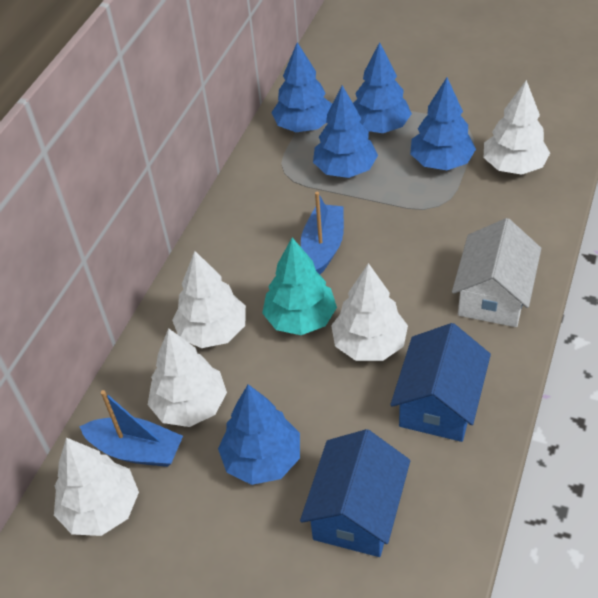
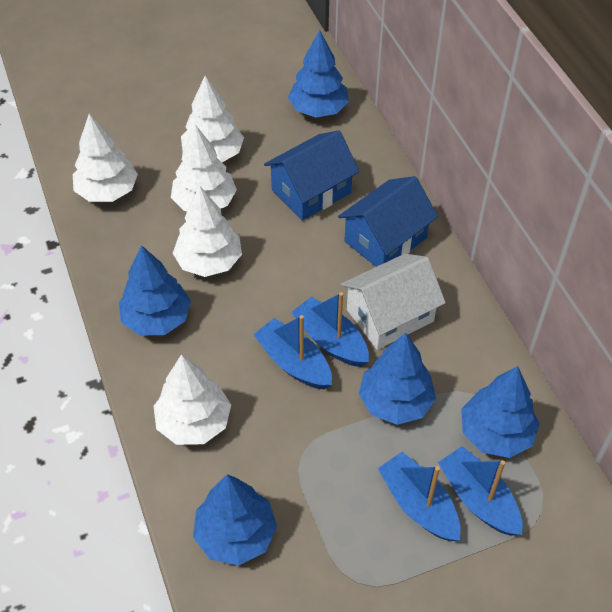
blue boat: 2 -> 4
turquoise tree: 1 -> 0

